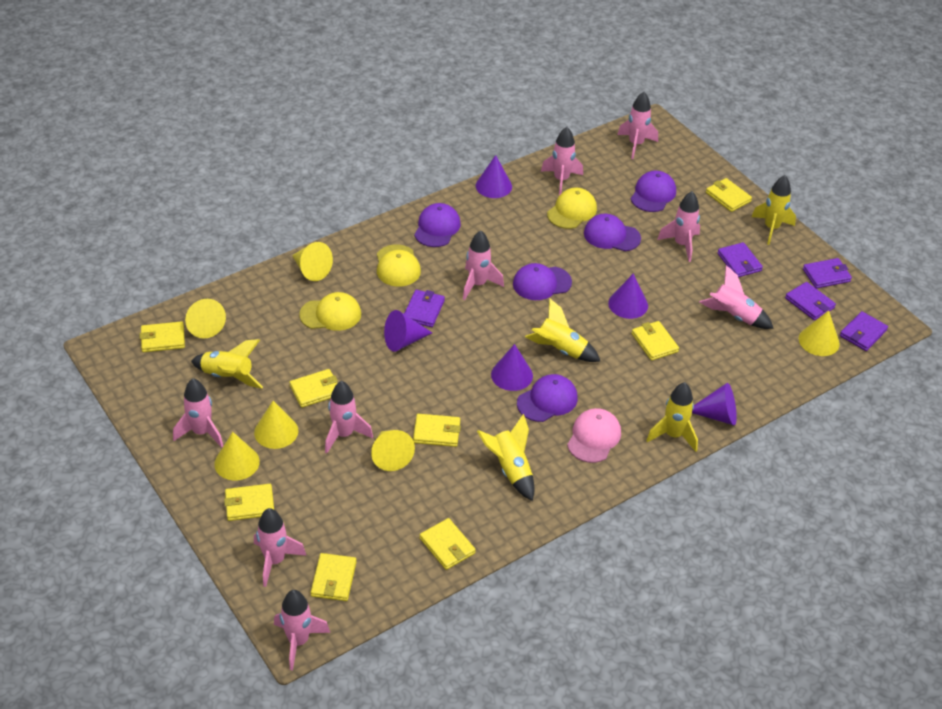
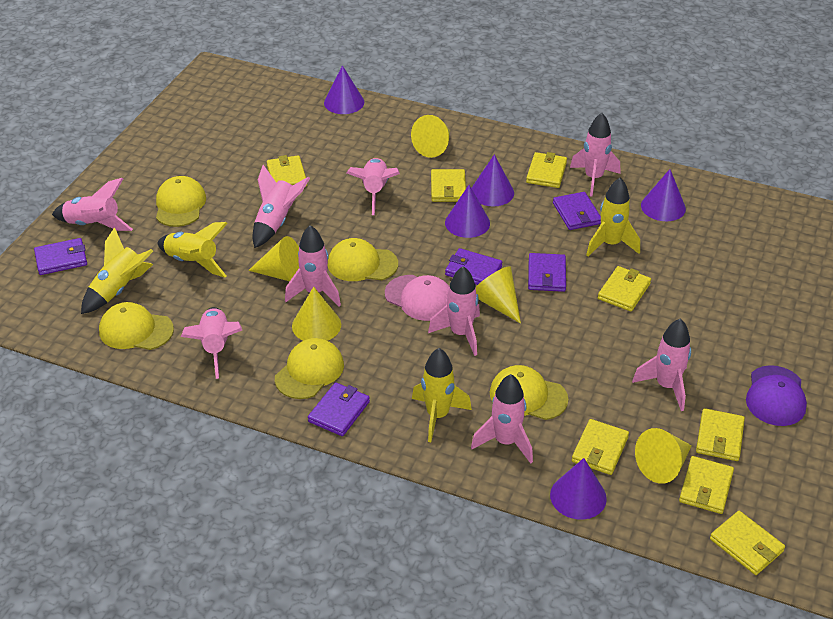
purple cap: 5 -> 1
yellow cap: 3 -> 5
yellow cone: 6 -> 5
yellow rocket: 5 -> 4

